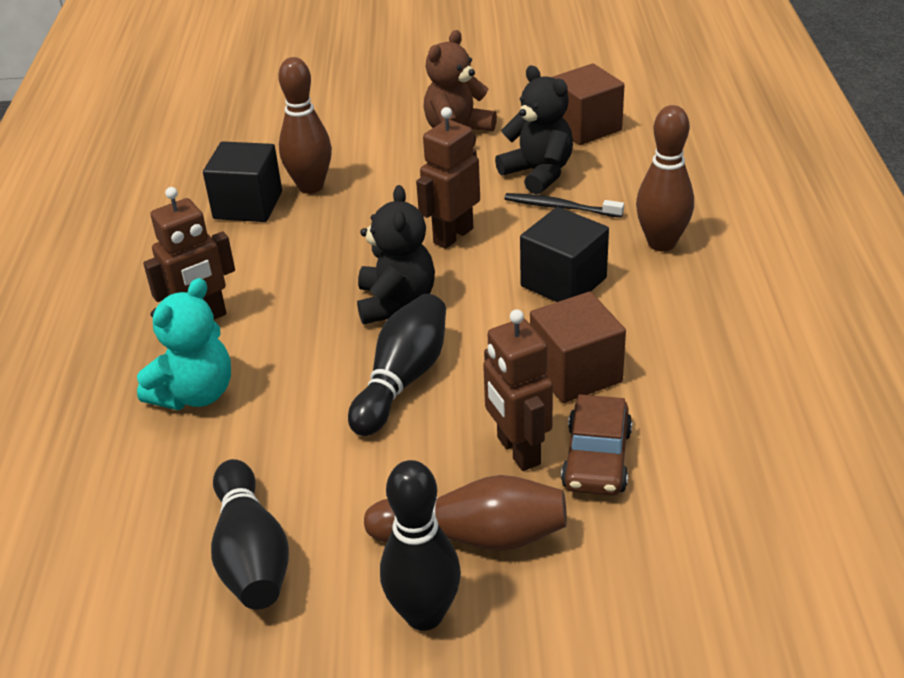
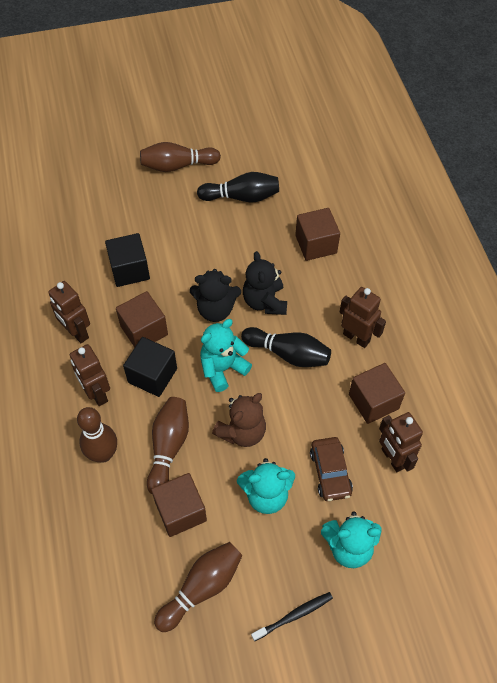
black bowling pin: 3 -> 2
brown bowling pin: 3 -> 4
brown cube: 2 -> 4
brown robot: 3 -> 4
turquoise teddy bear: 1 -> 3

